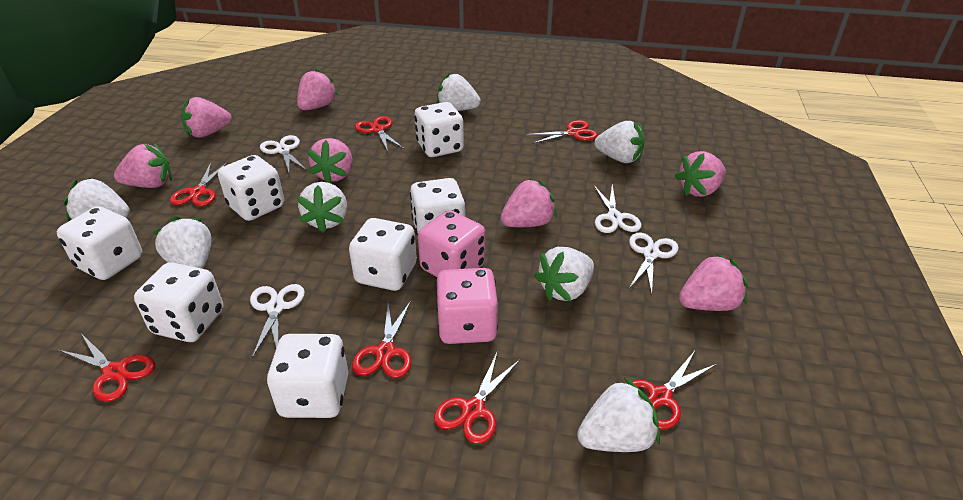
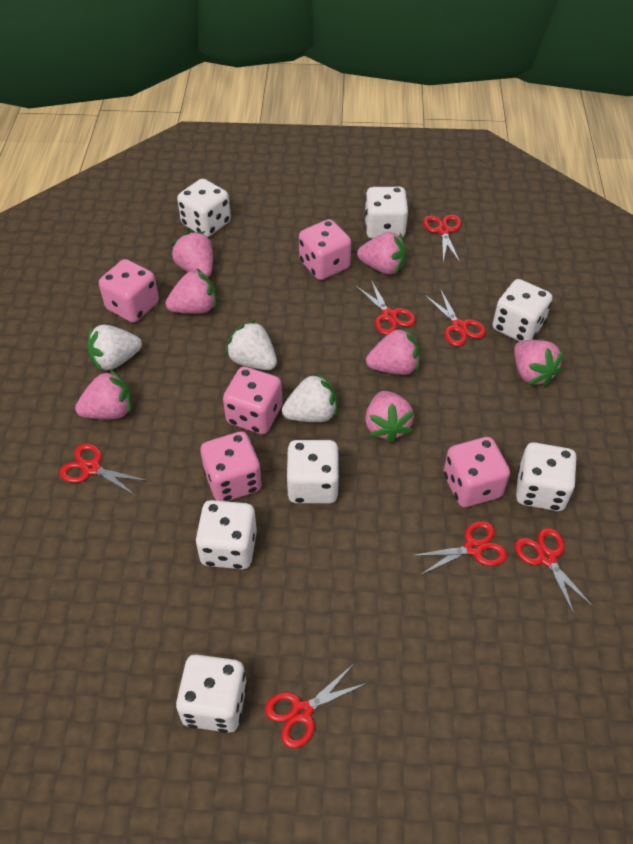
pink dice: 2 -> 5
white scissors: 4 -> 0
white strawberry: 7 -> 3

